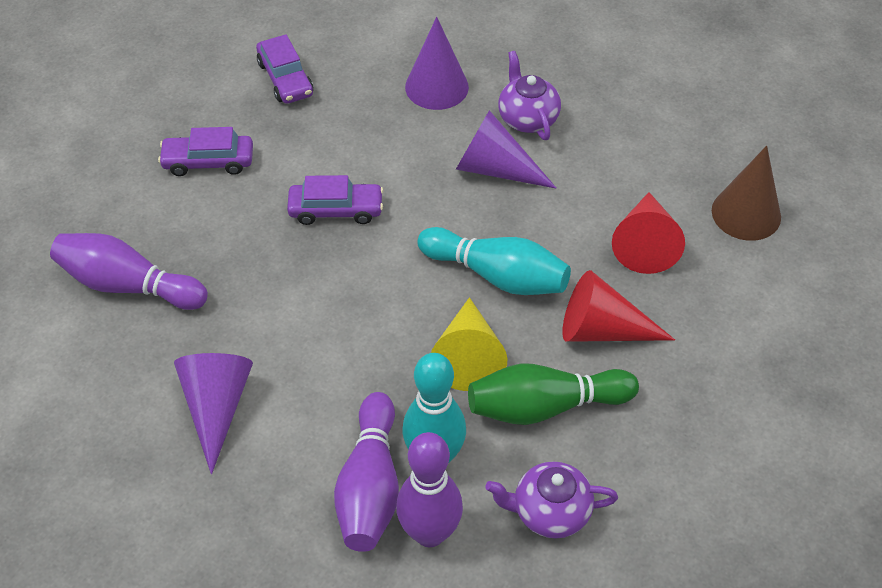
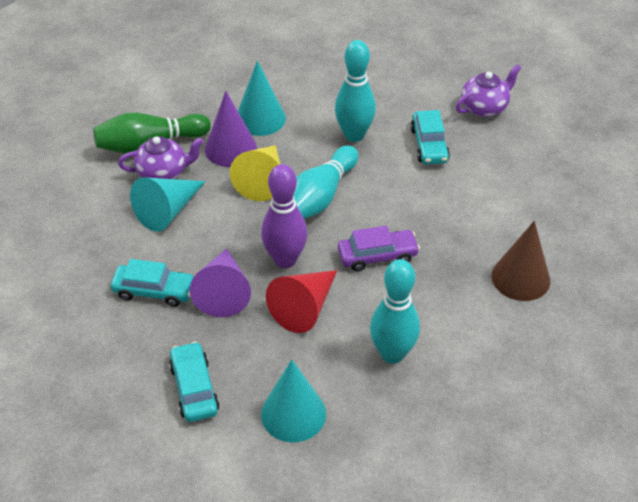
purple bowling pin: 3 -> 1
purple car: 3 -> 1
purple cone: 3 -> 2
red cone: 2 -> 1
turquoise bowling pin: 2 -> 3
turquoise car: 0 -> 3
turquoise cone: 0 -> 3

